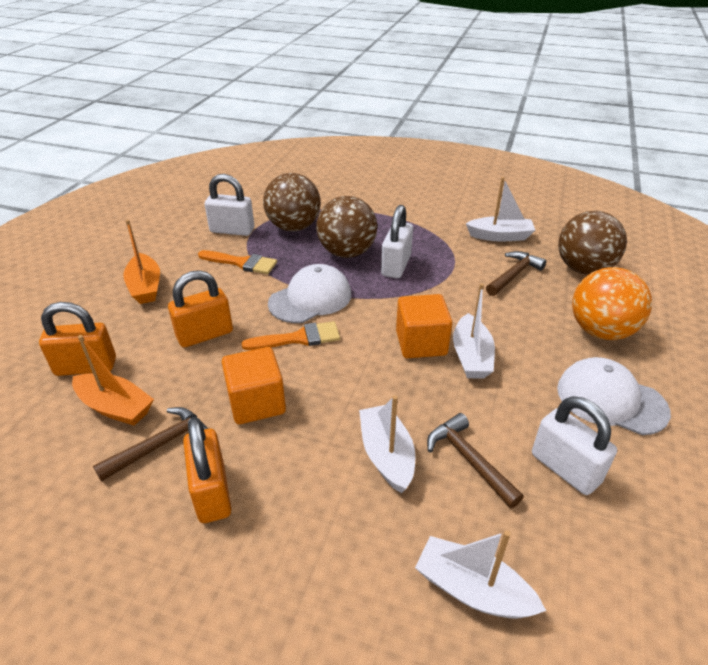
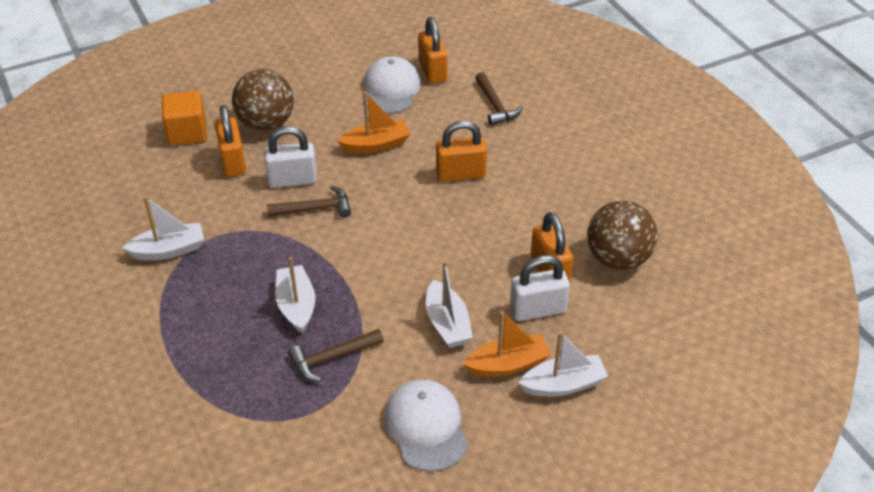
brown ball: 3 -> 2
orange ball: 1 -> 0
orange brush: 2 -> 0
orange cube: 2 -> 1
orange padlock: 3 -> 4
white padlock: 3 -> 2

